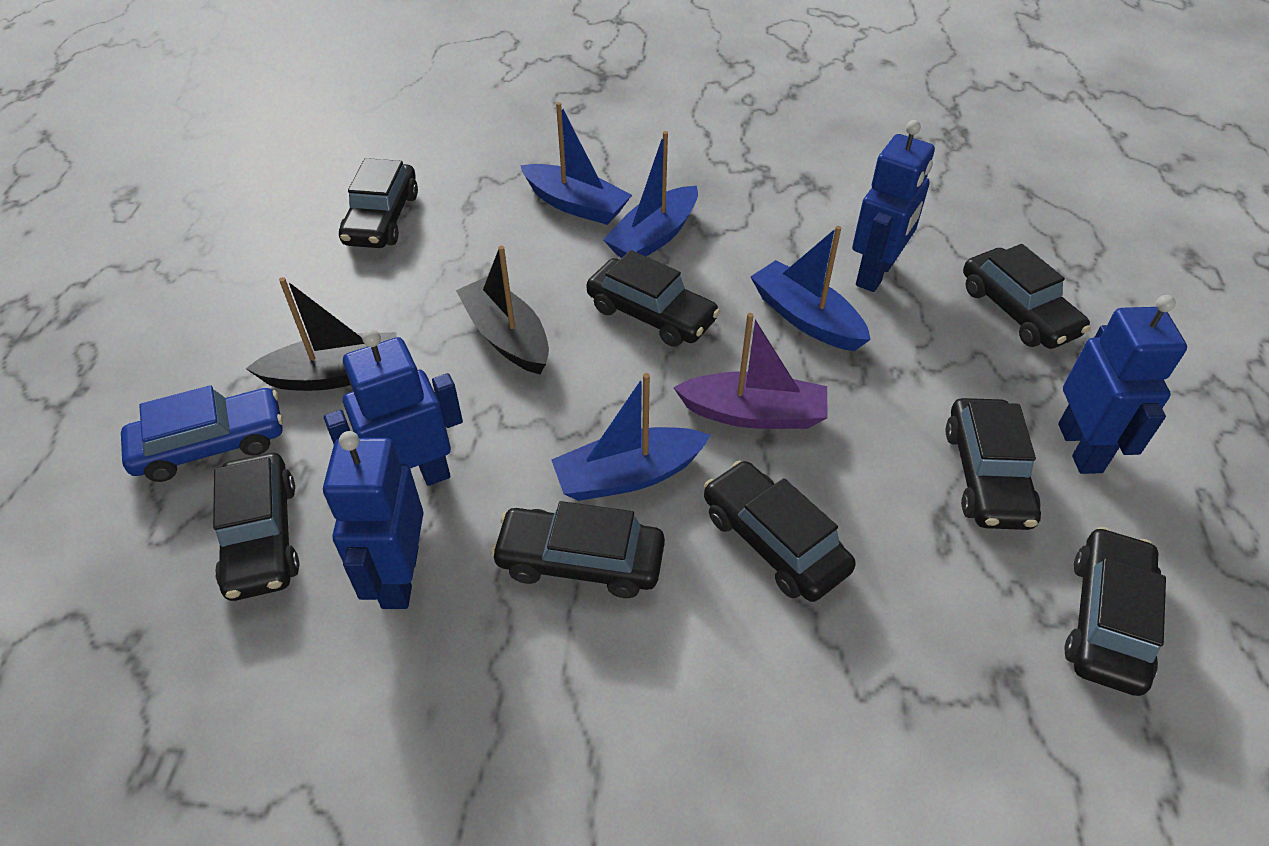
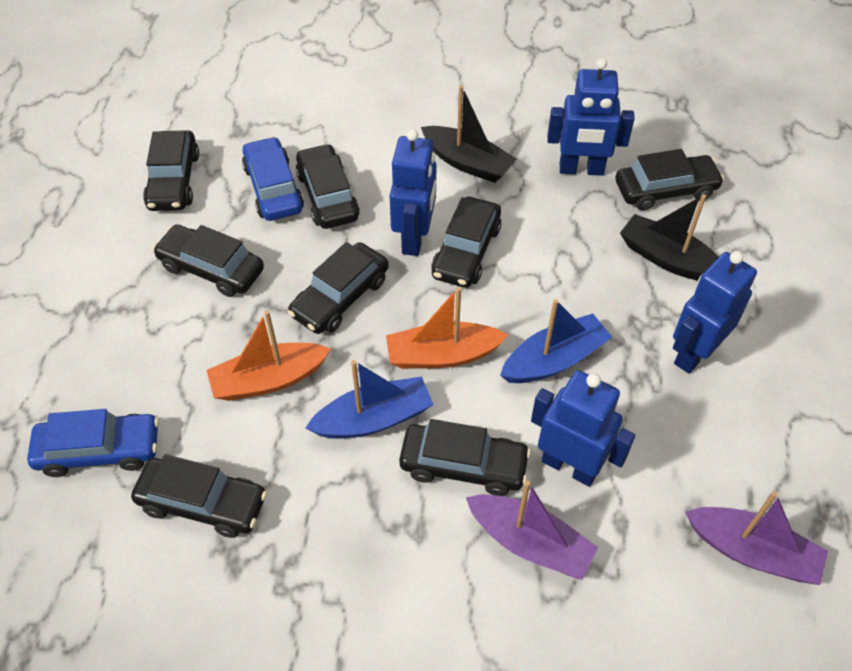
blue boat: 4 -> 2
blue car: 1 -> 2
orange boat: 0 -> 2
purple boat: 1 -> 2

